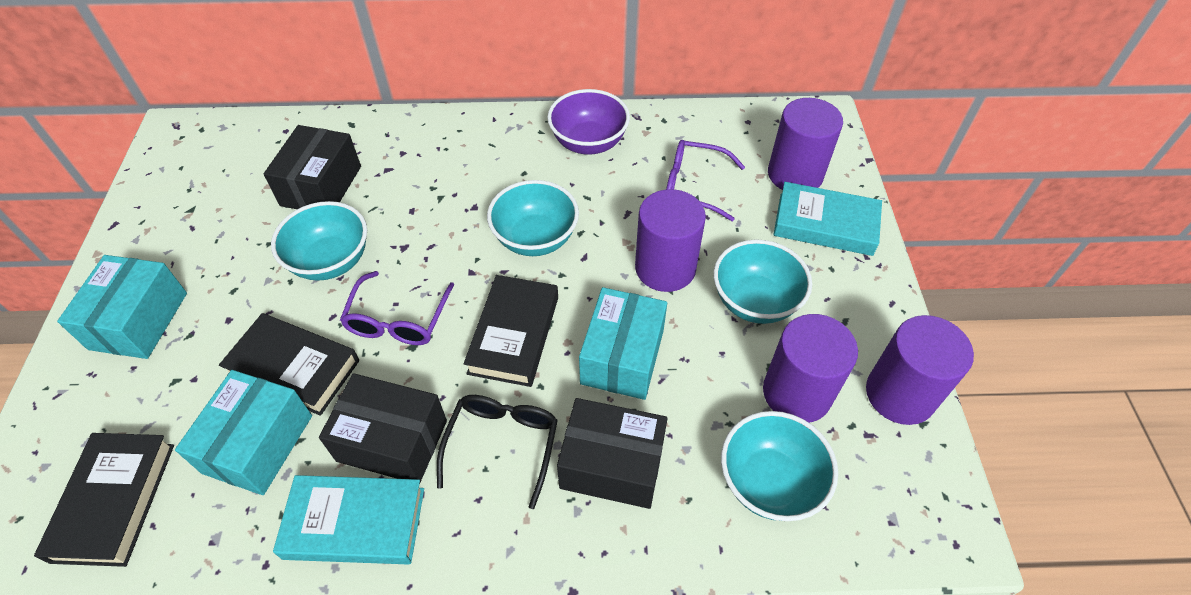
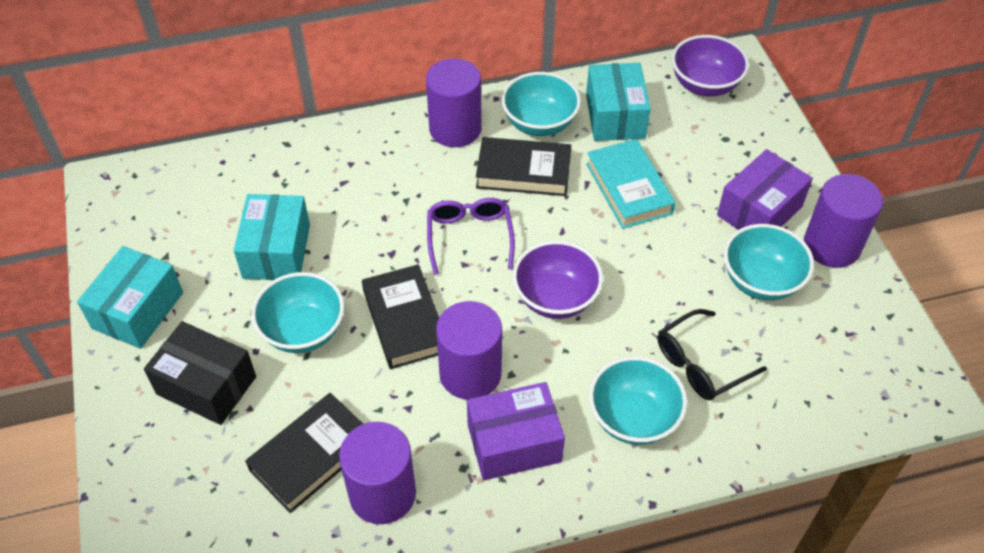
black box: 3 -> 1
purple bowl: 1 -> 2
purple box: 0 -> 2
purple glasses: 2 -> 1
turquoise book: 2 -> 1

